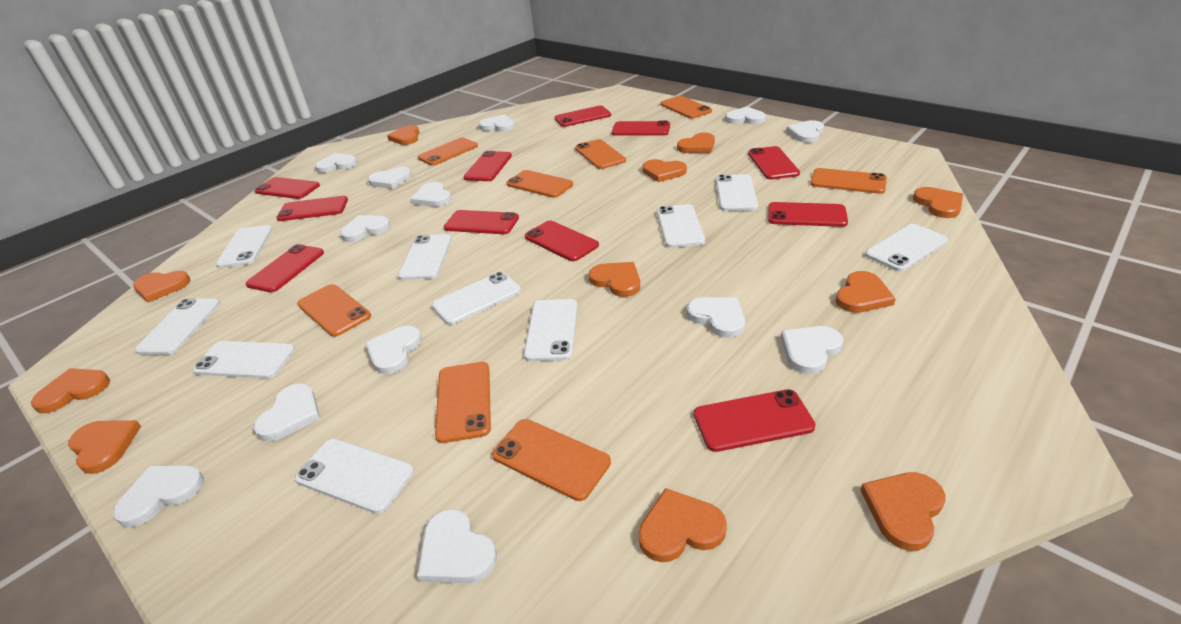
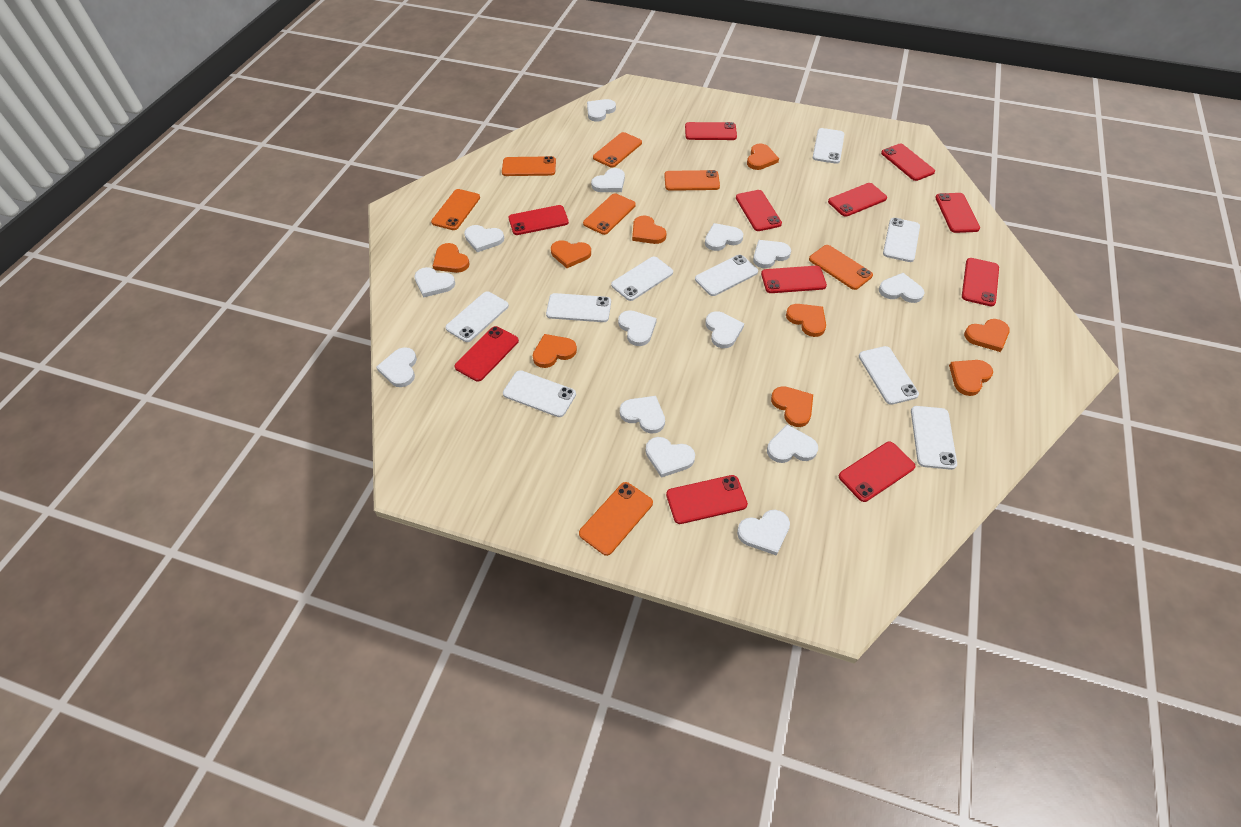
orange heart: 11 -> 9
orange phone: 8 -> 7
white heart: 13 -> 14
white phone: 10 -> 9

